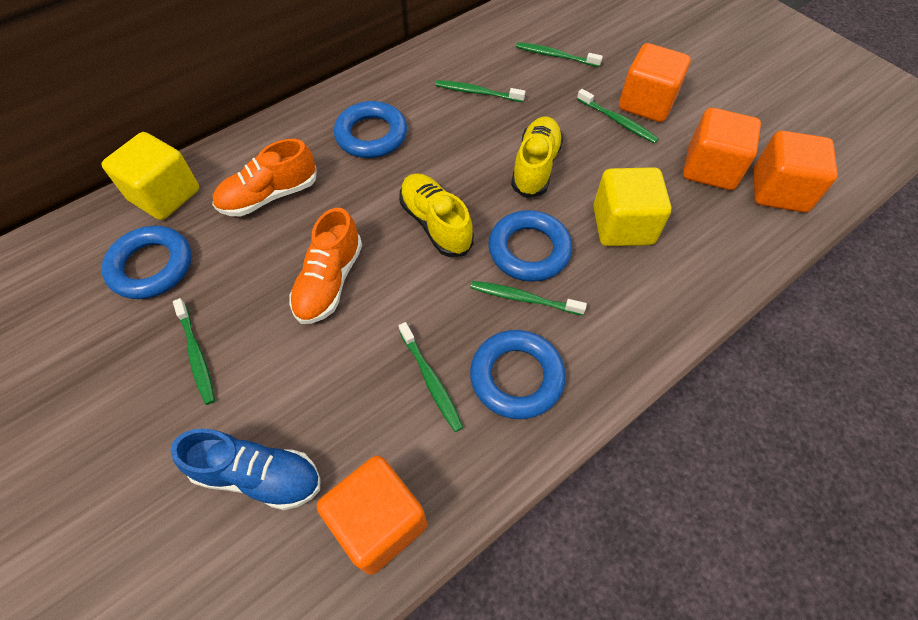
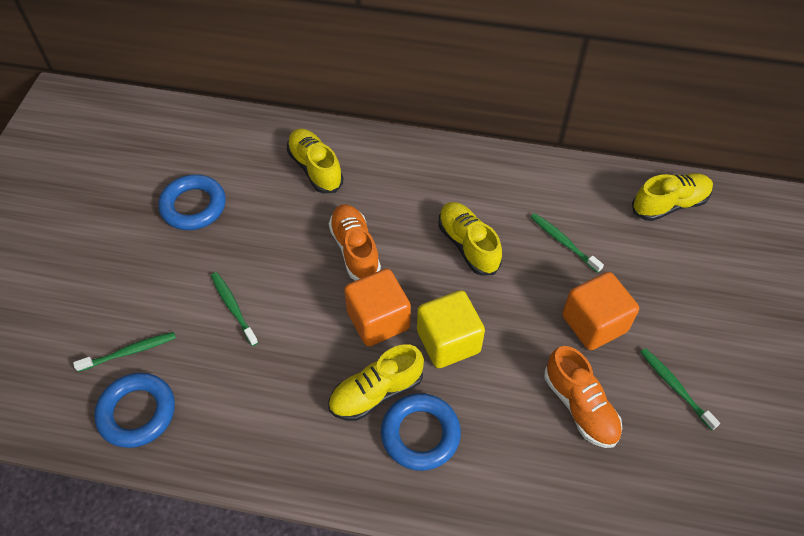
blue ring: 4 -> 3
blue shoe: 1 -> 0
green toothbrush: 6 -> 4
orange cube: 4 -> 2
yellow cube: 2 -> 1
yellow shoe: 2 -> 4

